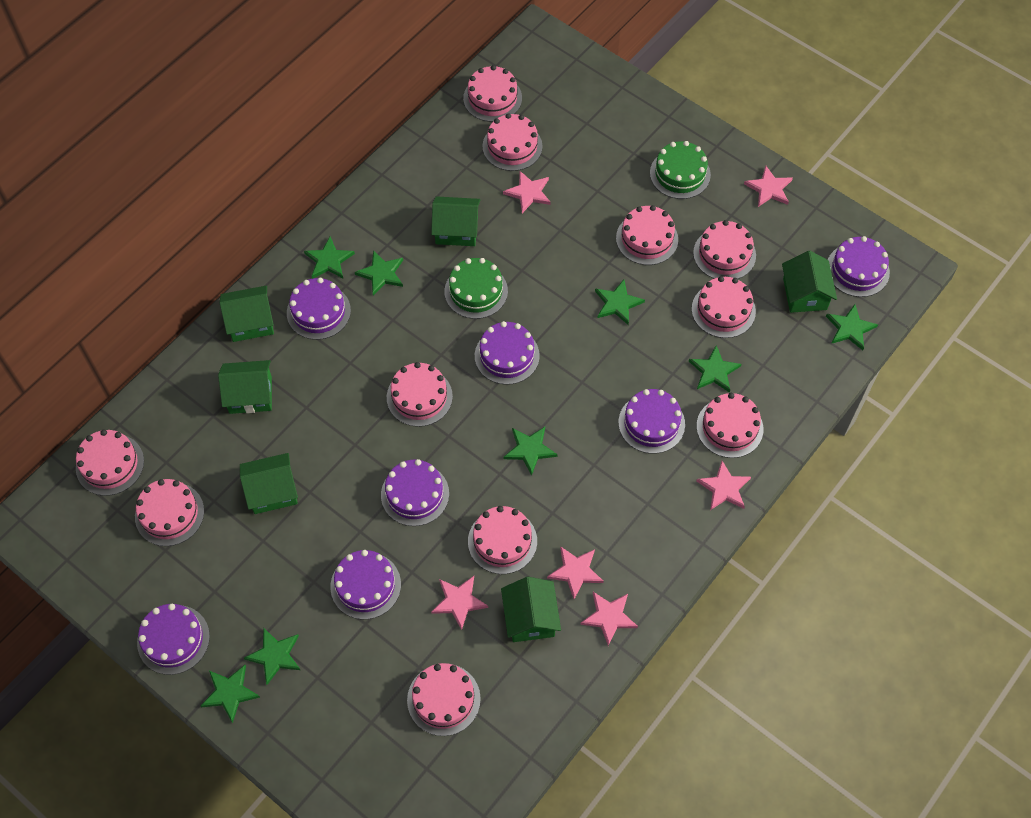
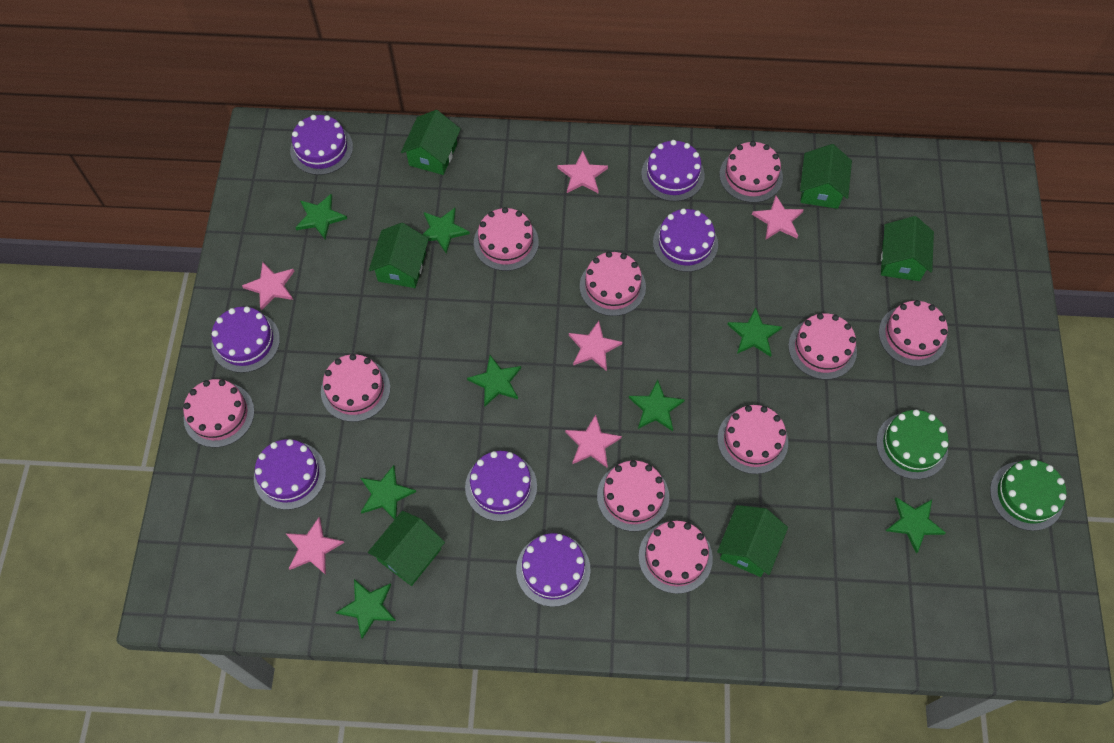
pink cake: 11 -> 10

